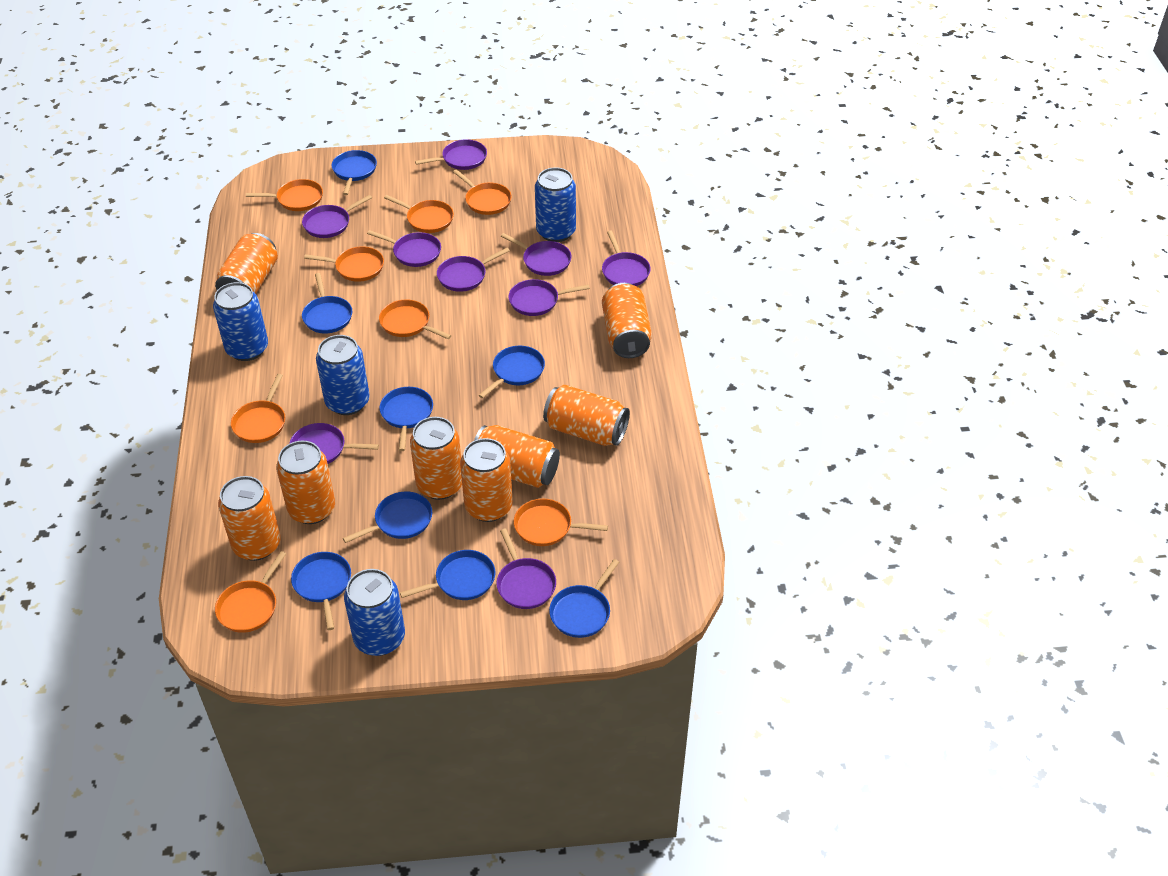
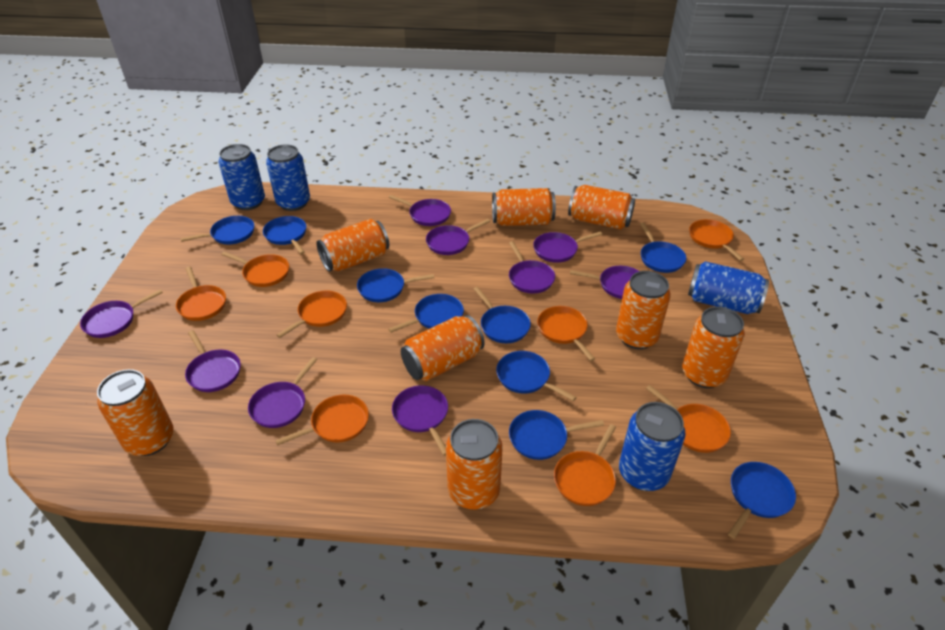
blue pan: 8 -> 9

